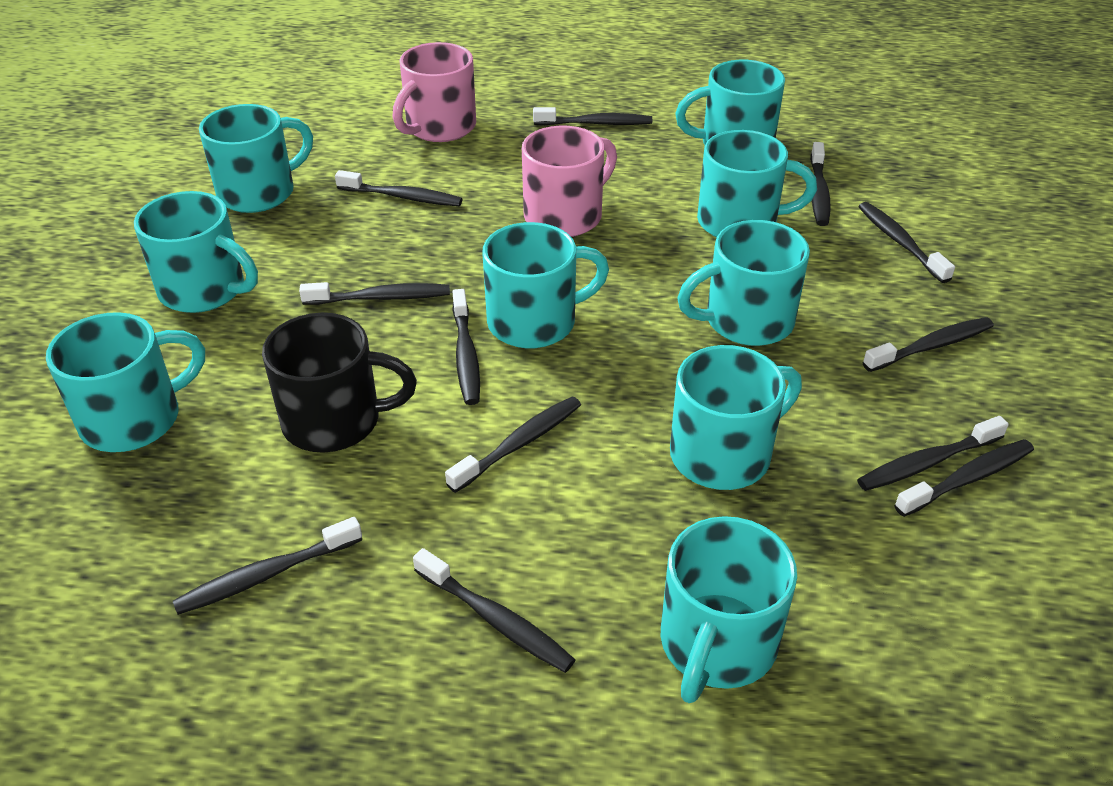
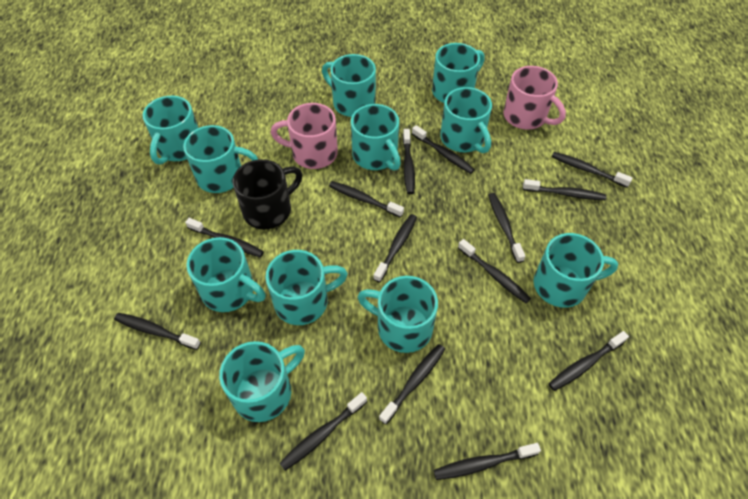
black toothbrush: 12 -> 14
turquoise mug: 9 -> 11

